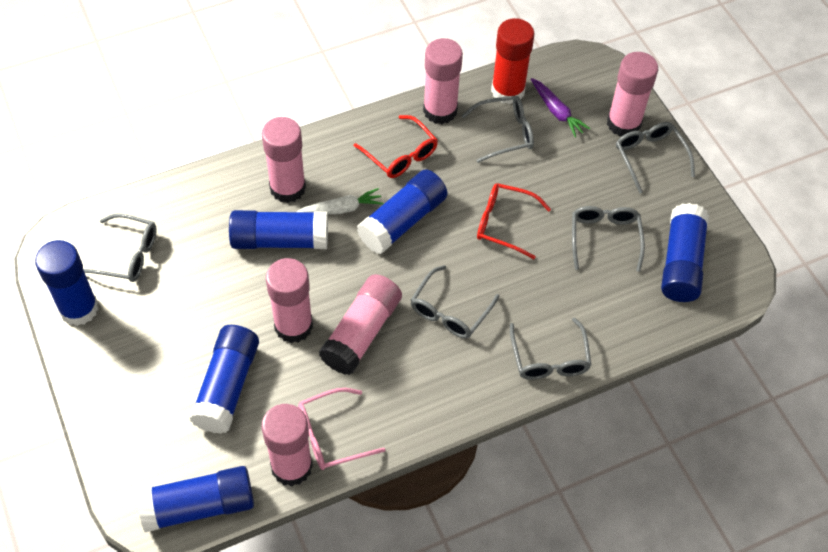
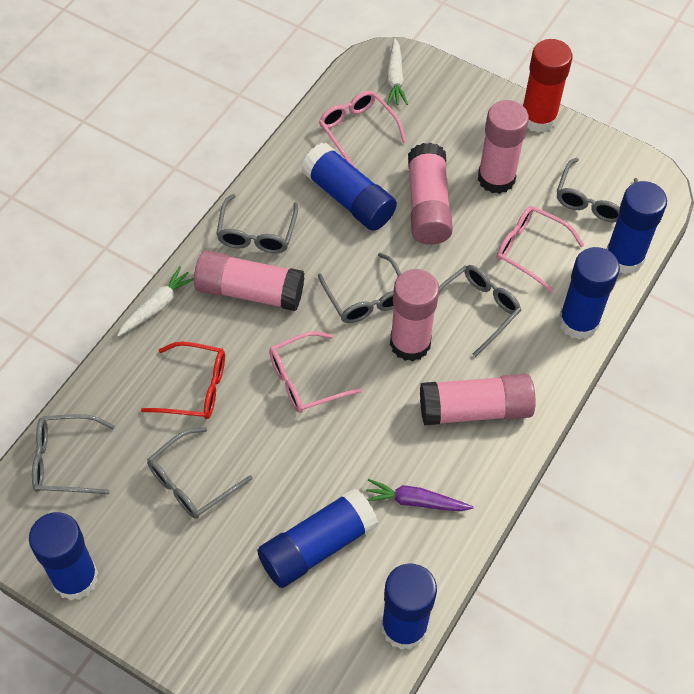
pink glasses: 1 -> 3
pink glue stick: 6 -> 5
red glasses: 2 -> 1
white carrot: 1 -> 2

